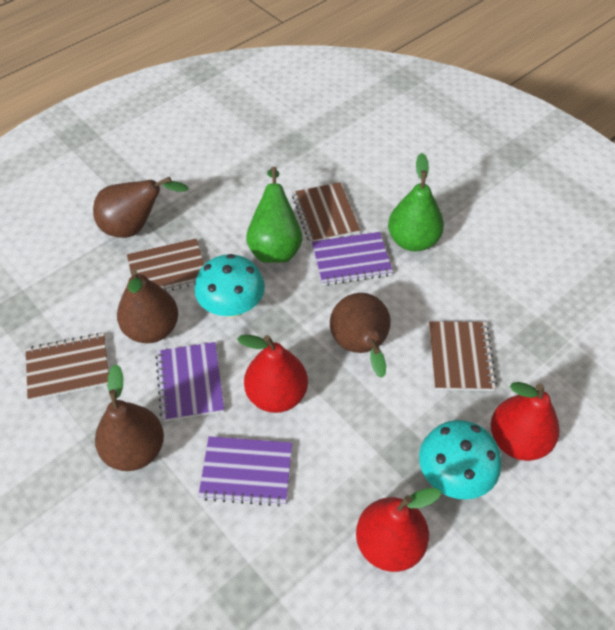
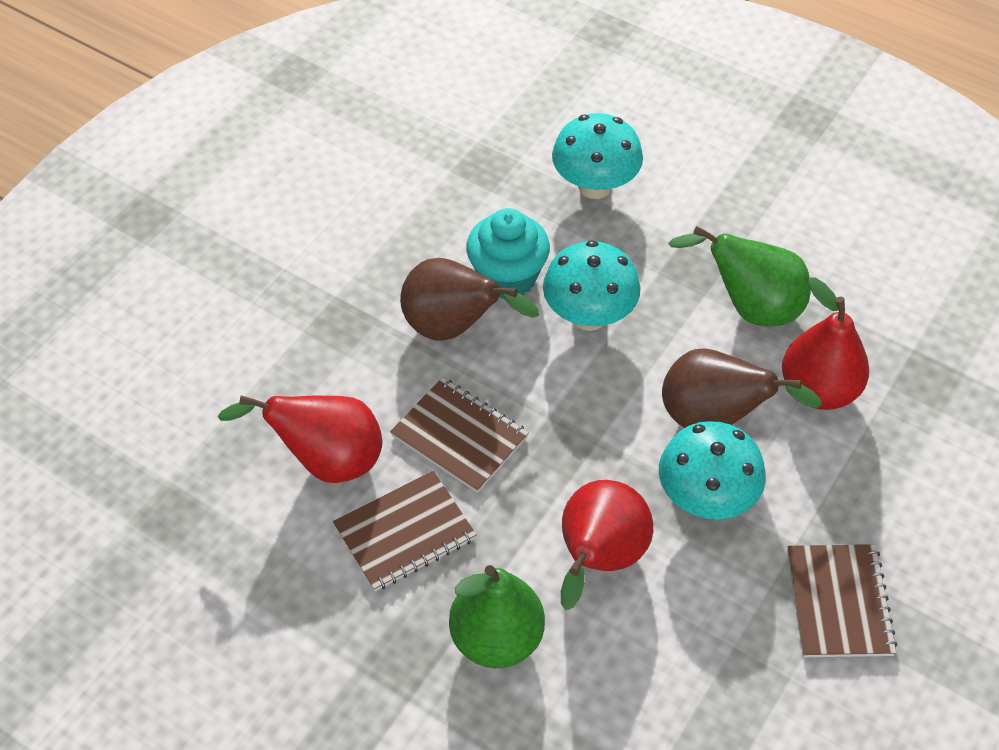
brown notebook: 4 -> 3
brown pear: 4 -> 2
purple notebook: 3 -> 0
turquoise cupcake: 0 -> 1
turquoise mushroom: 2 -> 3

